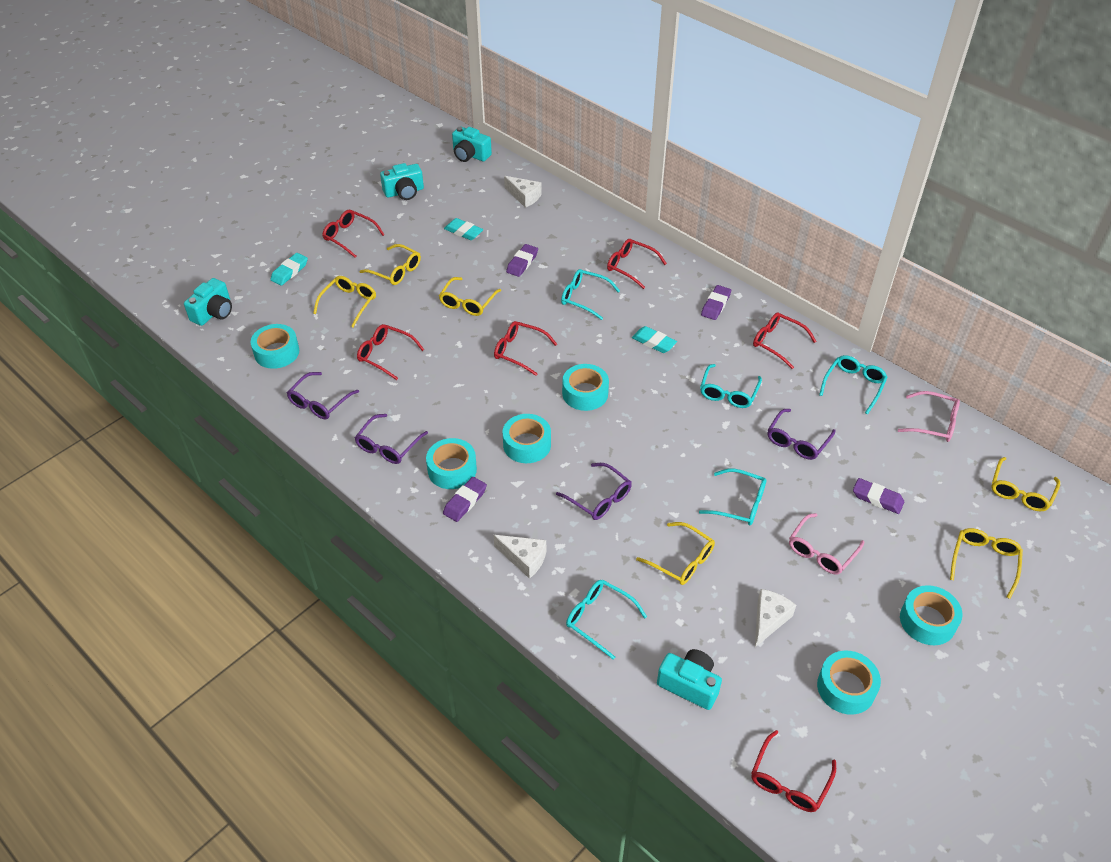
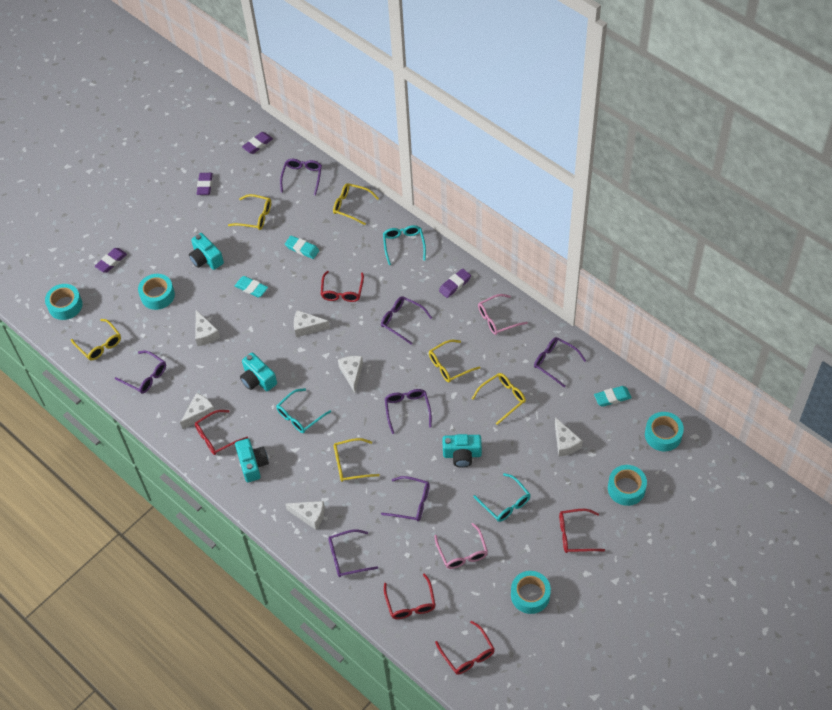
purple glasses: 4 -> 7
red glasses: 6 -> 5
turquoise glasses: 5 -> 3
turquoise tape: 6 -> 5
white cheese: 3 -> 6

